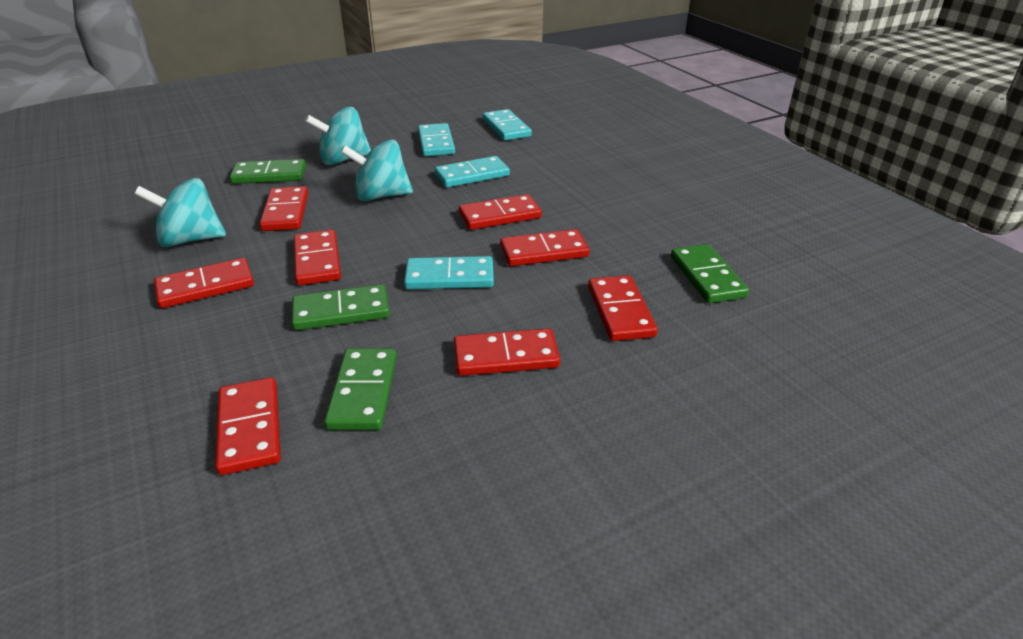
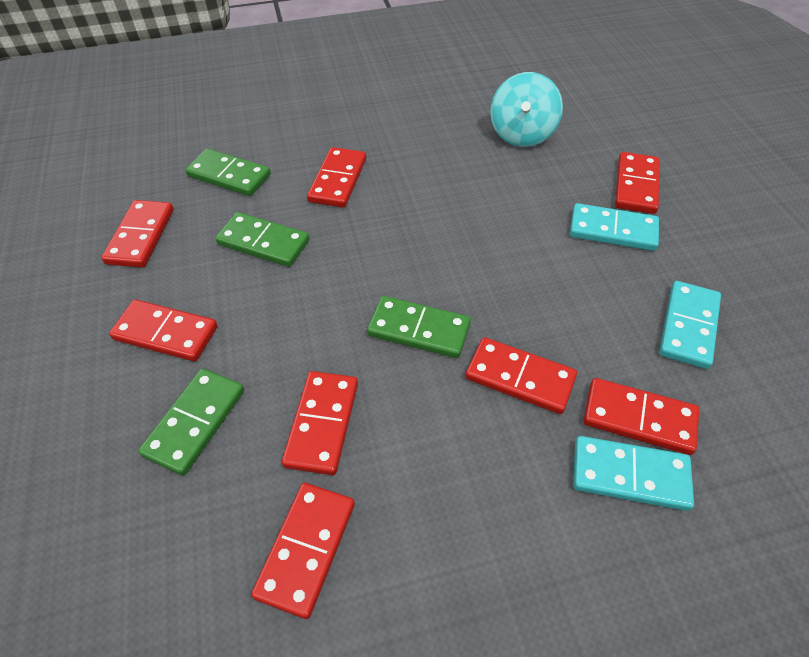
turquoise domino: 4 -> 3
turquoise spinning top: 3 -> 1

